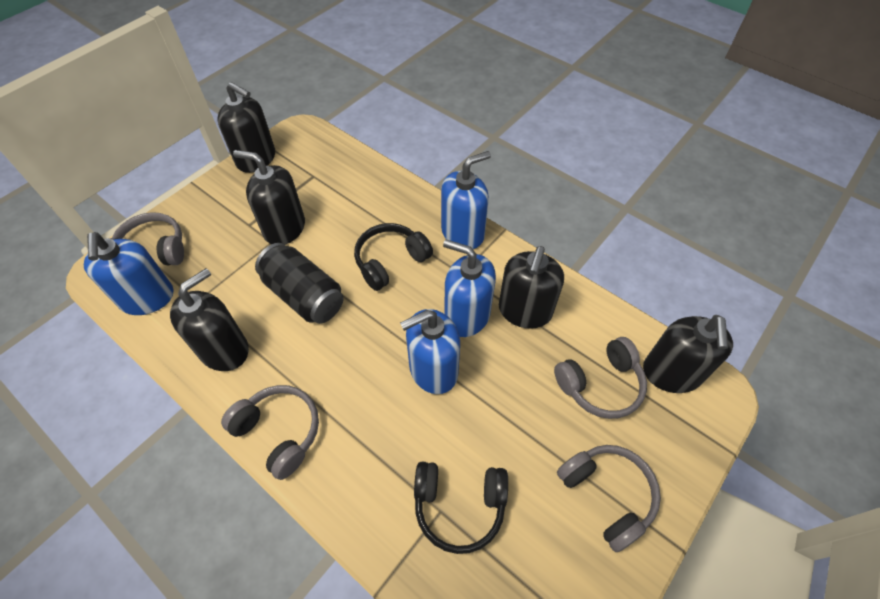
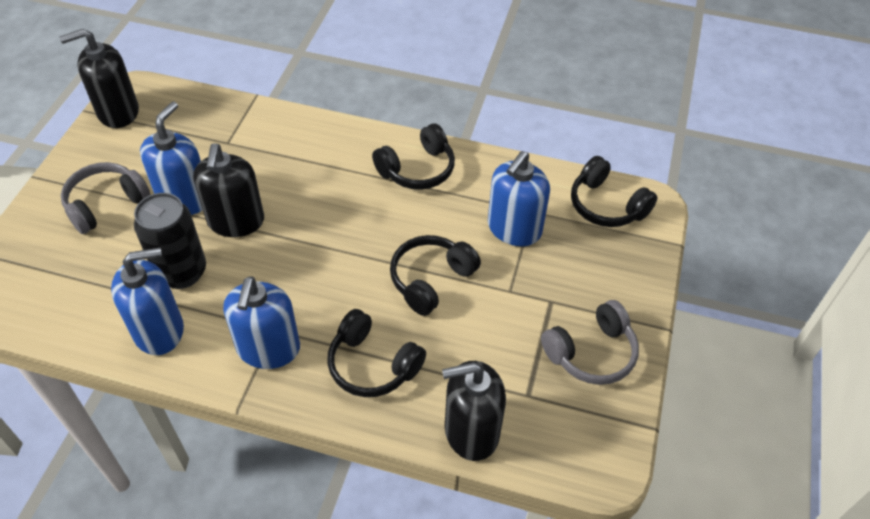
black headphones: 2 -> 4
black soap dispenser: 5 -> 3
grey headphones: 4 -> 2

